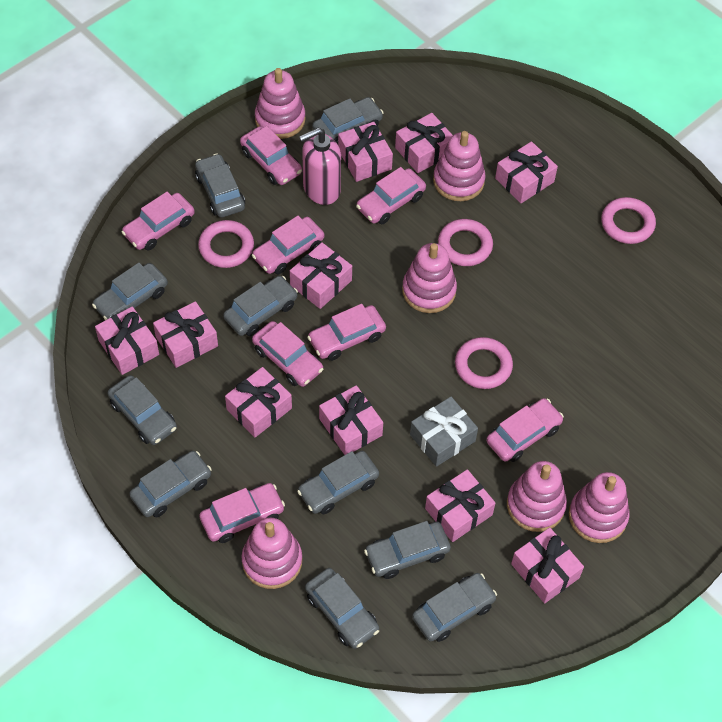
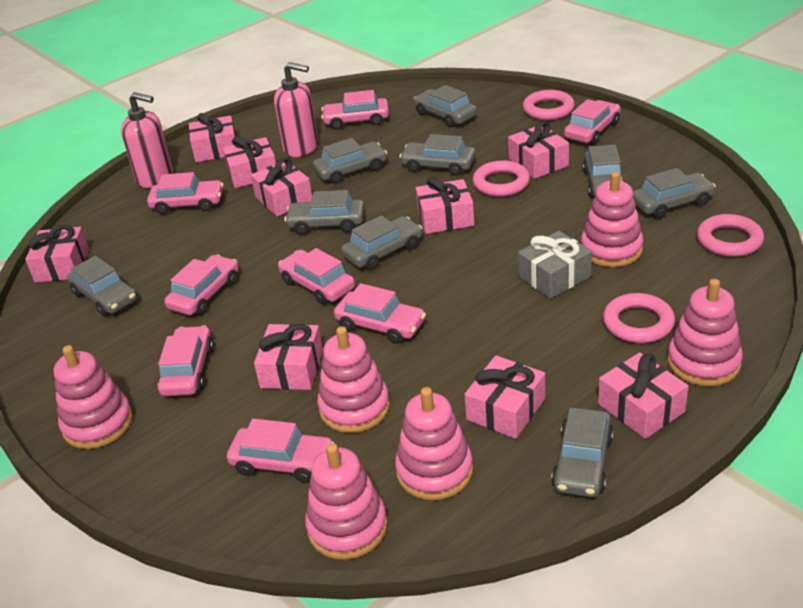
grey car: 10 -> 9
pink gift: 10 -> 9
pink soap dispenser: 1 -> 2

